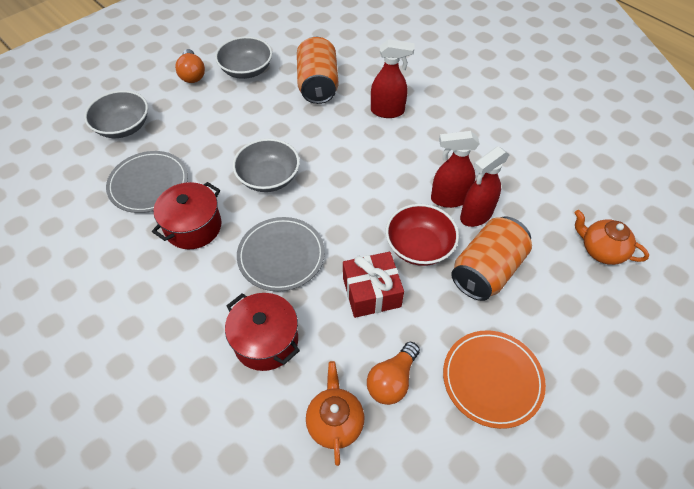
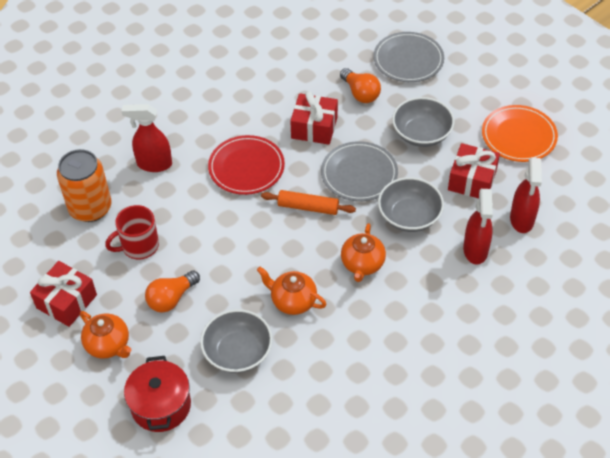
orange can: 2 -> 1
orange rolling pin: 0 -> 1
orange teapot: 2 -> 3
red bowl: 1 -> 0
red gift: 1 -> 3
red mug: 0 -> 1
red plate: 0 -> 1
red pot: 2 -> 1

